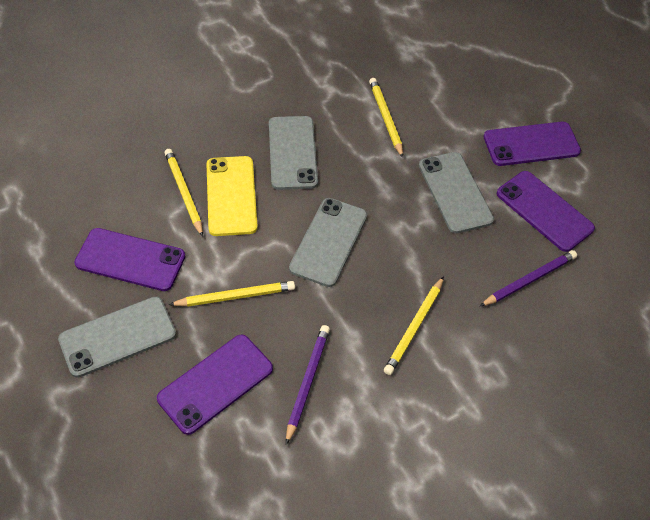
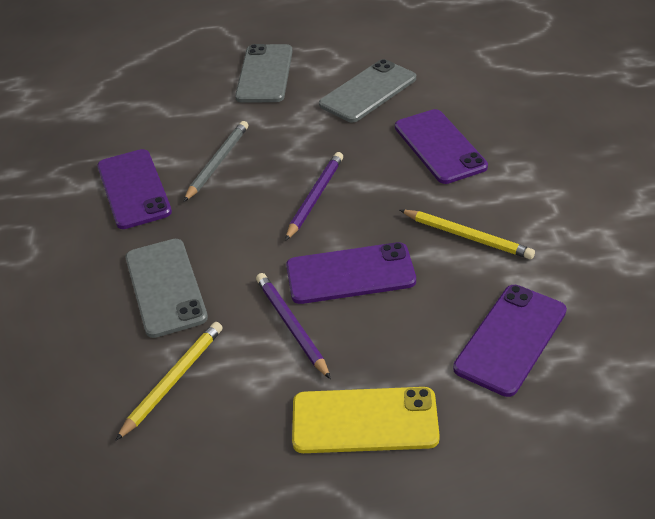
grey pencil: 0 -> 1
grey phone: 4 -> 3
yellow pencil: 4 -> 2

